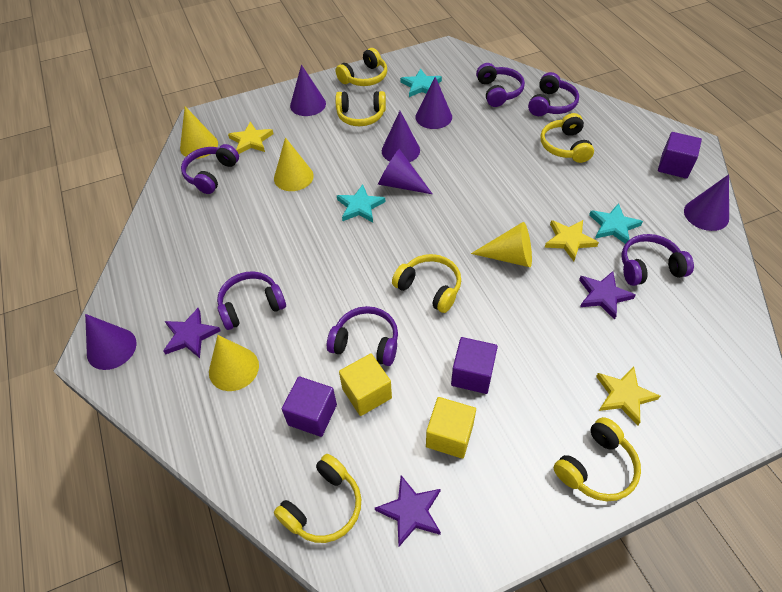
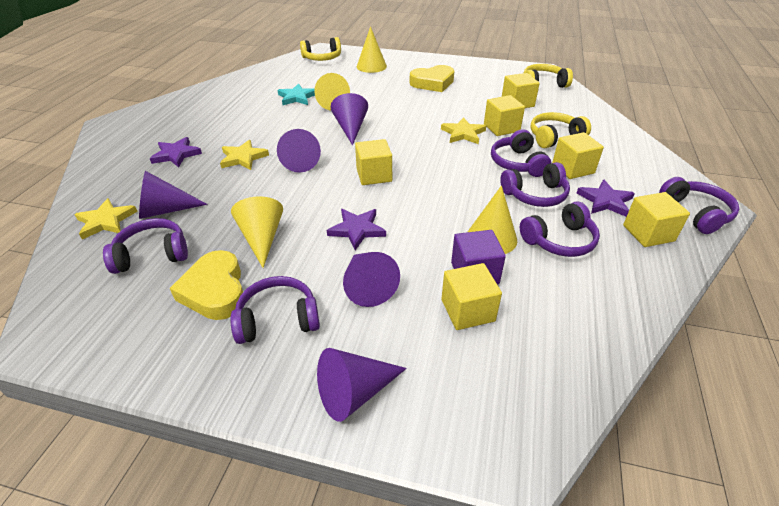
purple cone: 6 -> 5
purple cube: 3 -> 1
turquoise star: 3 -> 1
yellow cube: 2 -> 6
yellow headphones: 6 -> 3
yellow heart: 0 -> 2

